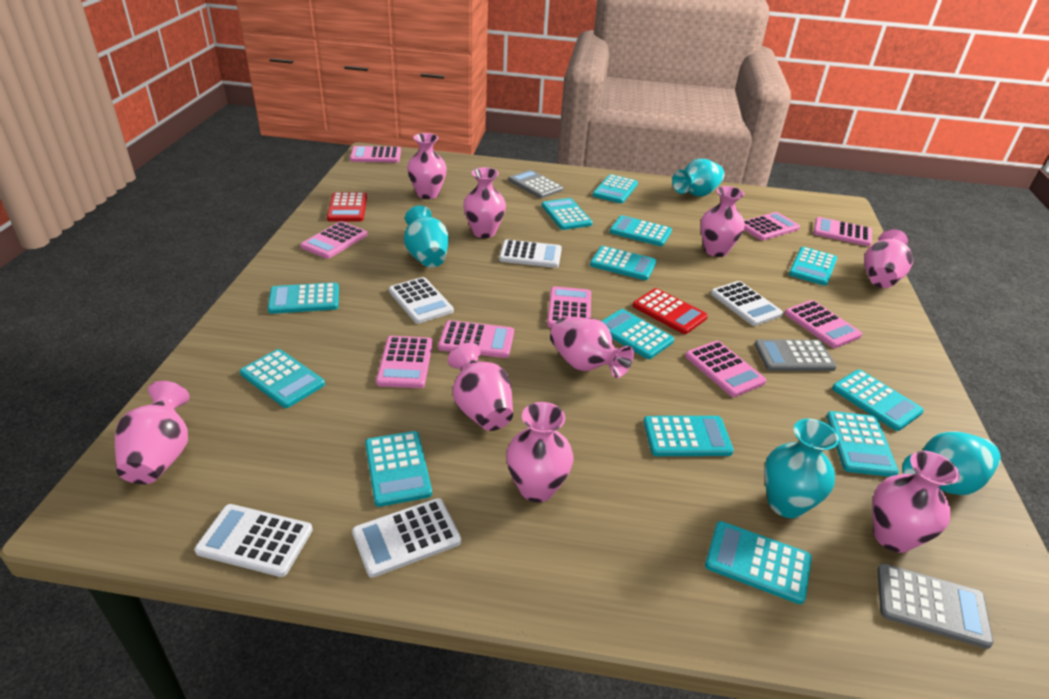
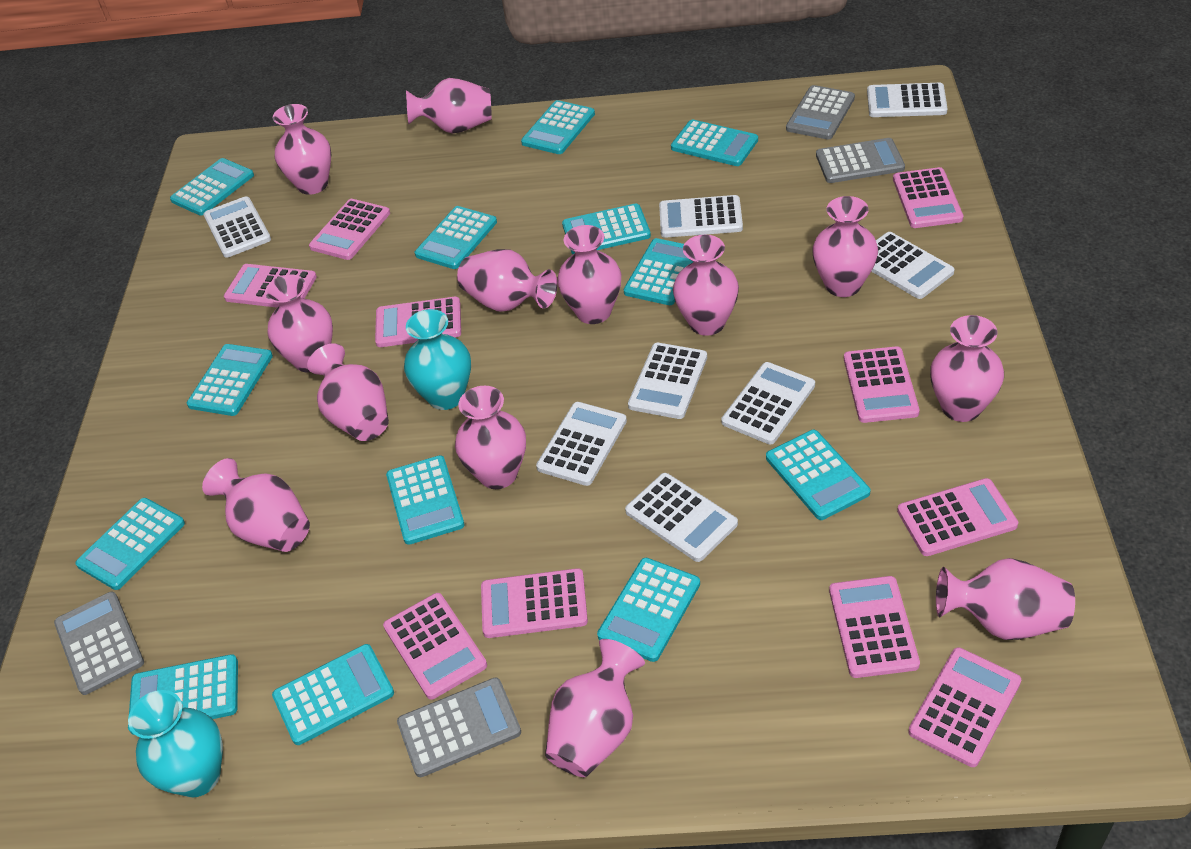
grey calculator: 3 -> 4
pink calculator: 9 -> 10
pink vase: 9 -> 13
red calculator: 2 -> 0
turquoise vase: 4 -> 2
white calculator: 5 -> 8

